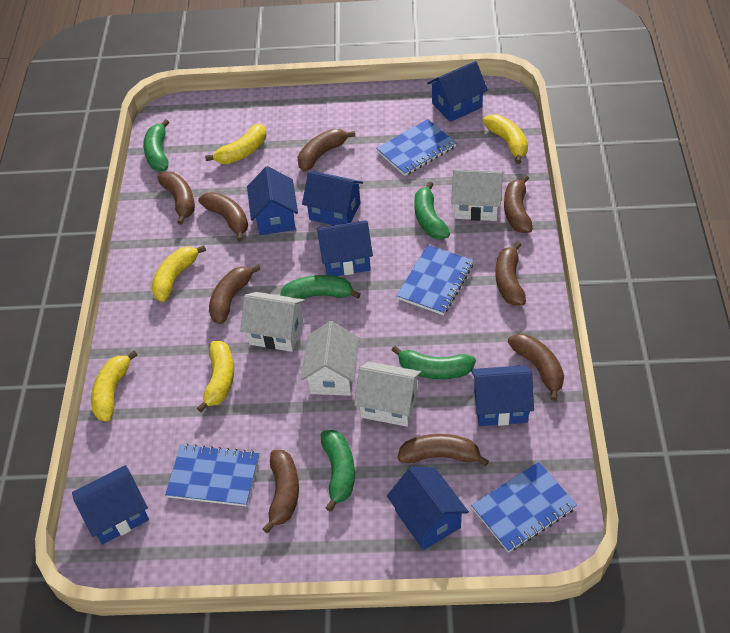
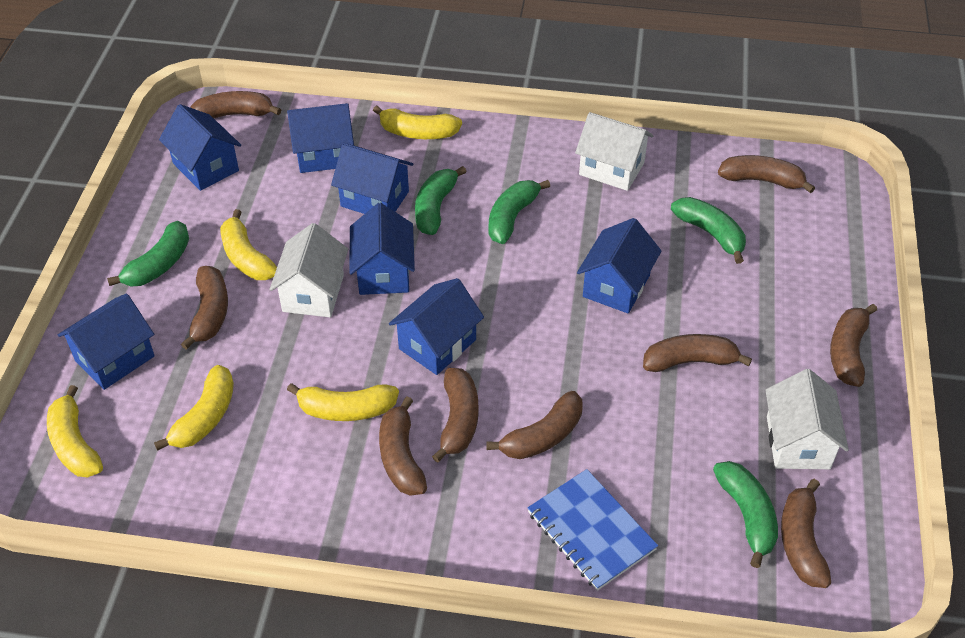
blue notebook: 4 -> 1
white house: 4 -> 3

